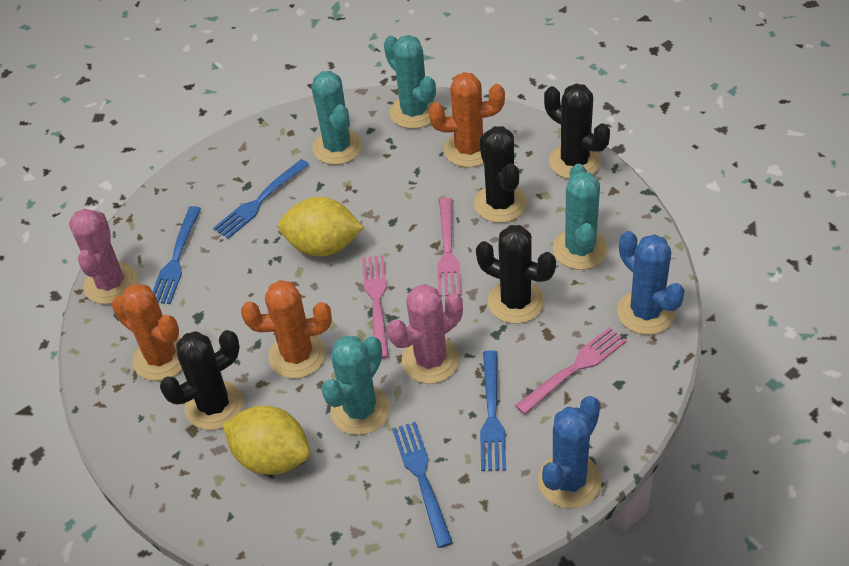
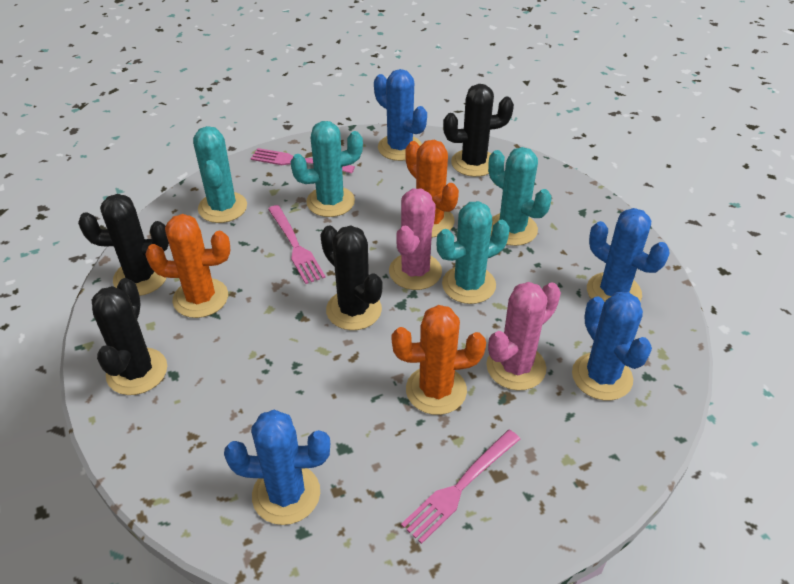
blue cactus: 2 -> 4
blue fork: 4 -> 0
yellow lemon: 2 -> 0

